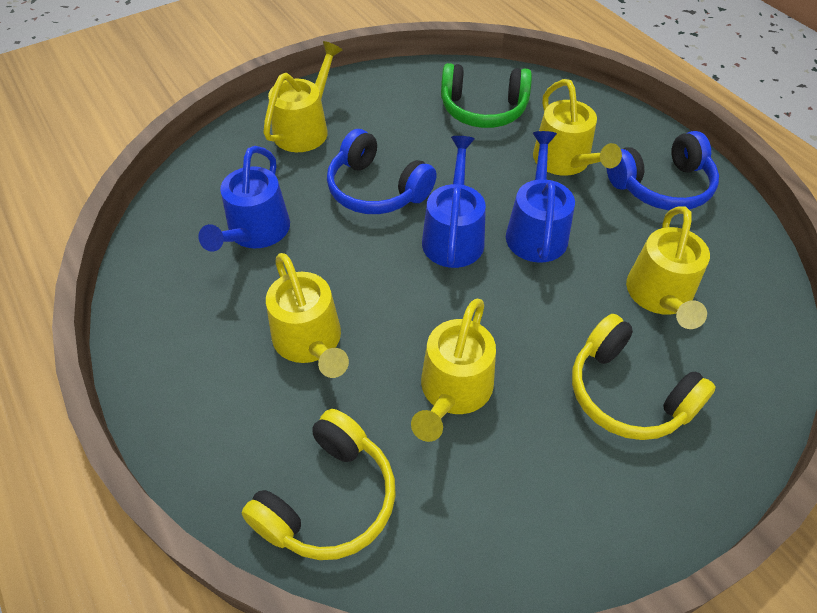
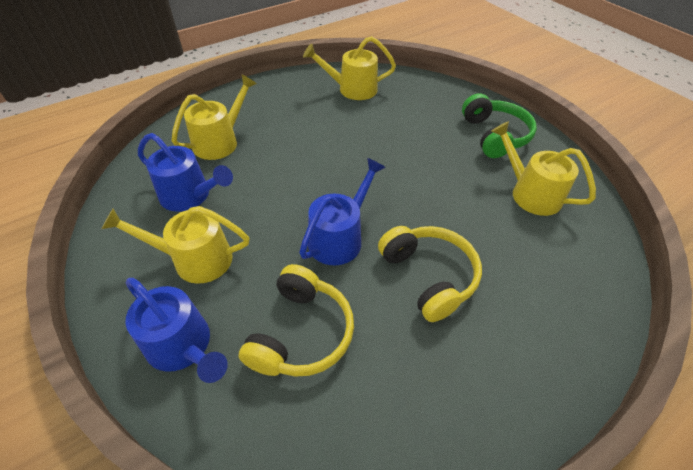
blue headphones: 2 -> 0
yellow watering can: 5 -> 4

